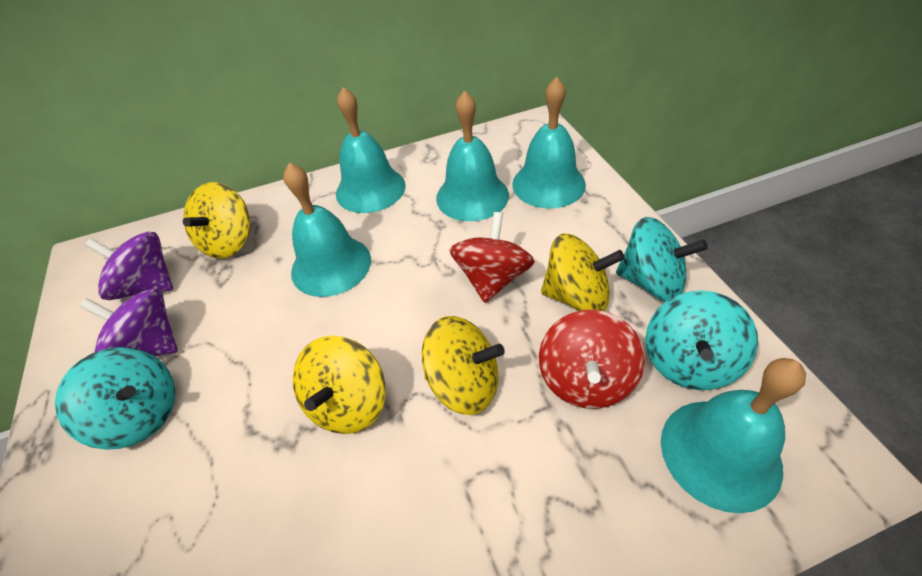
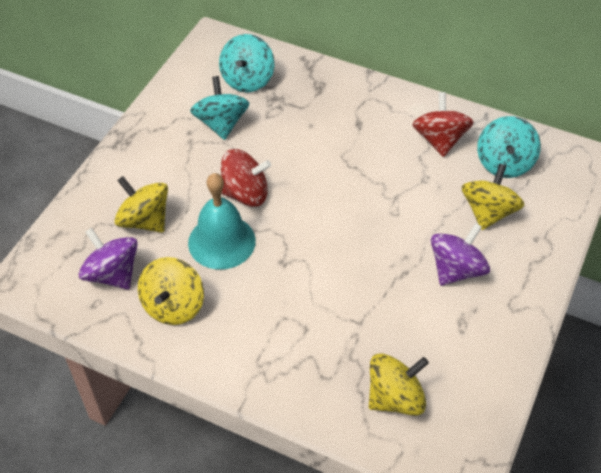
turquoise bell: 5 -> 1

